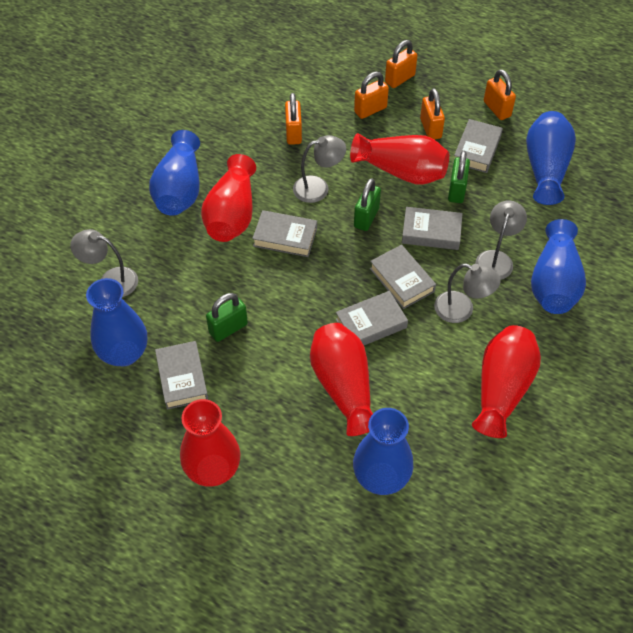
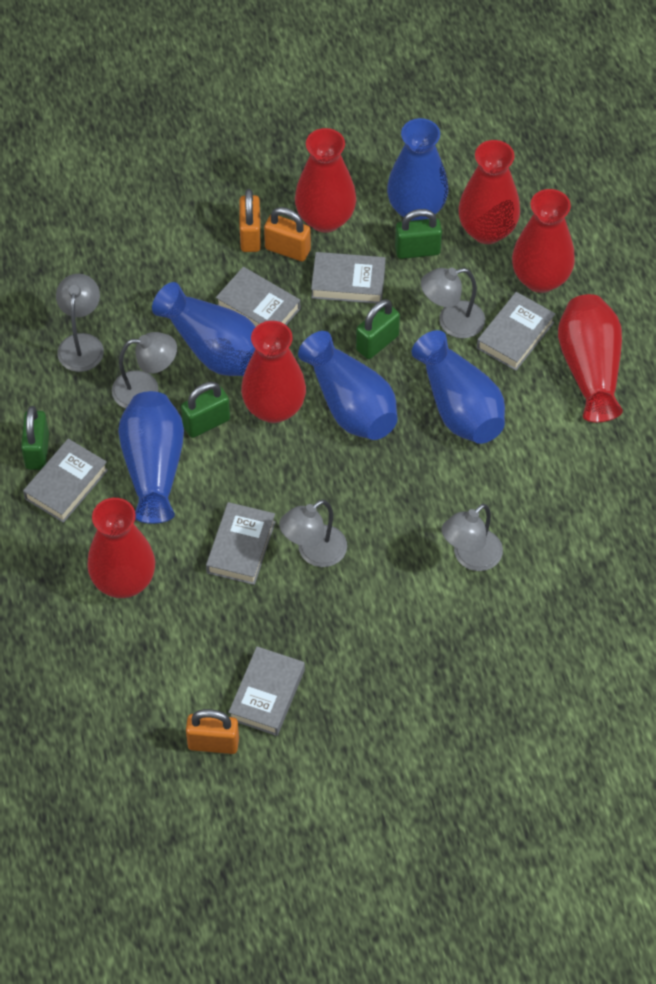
green padlock: 3 -> 4
grey lamp: 4 -> 5
orange padlock: 5 -> 3
red vase: 5 -> 6

